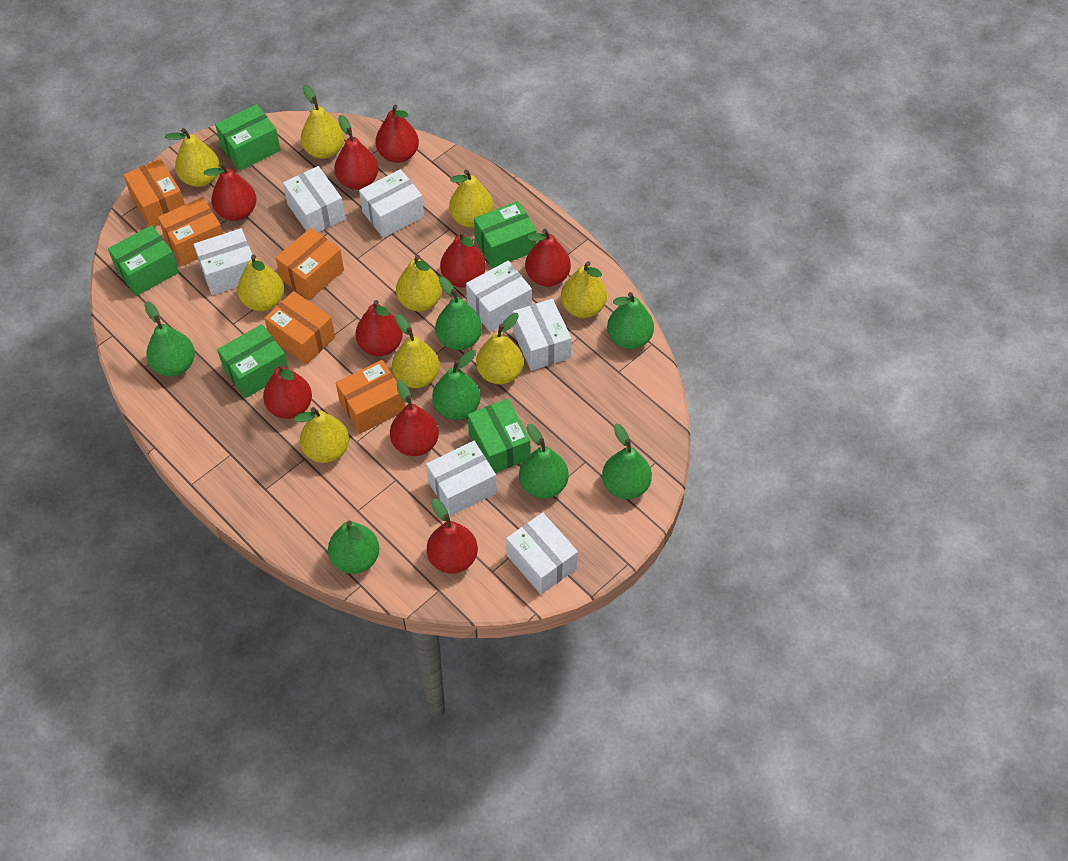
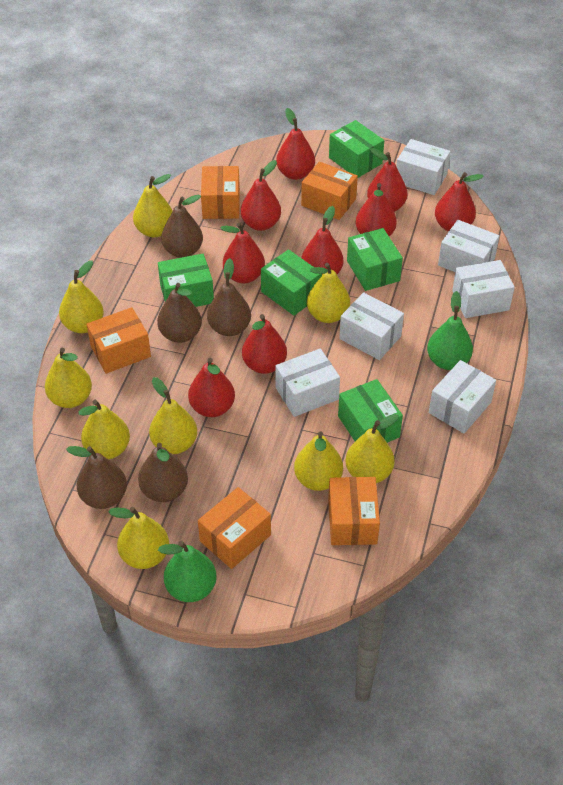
brown pear: 0 -> 5
green pear: 7 -> 2
white box: 7 -> 6

